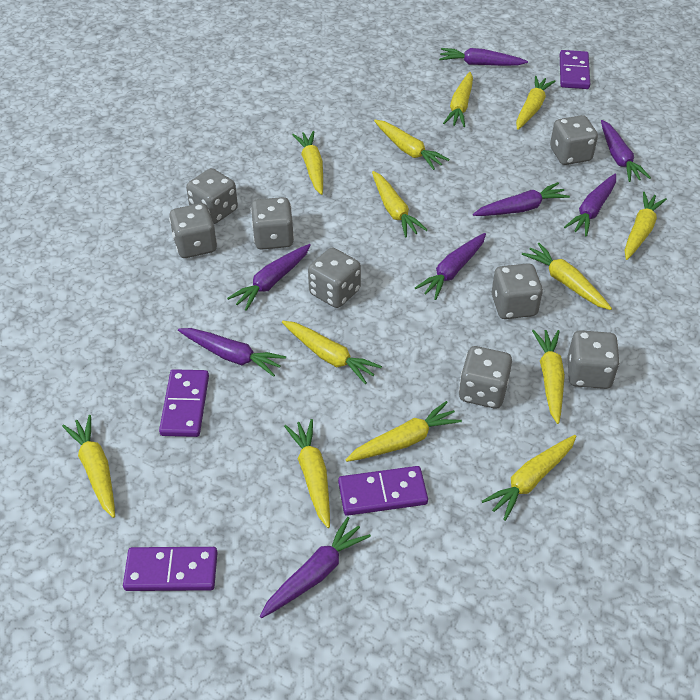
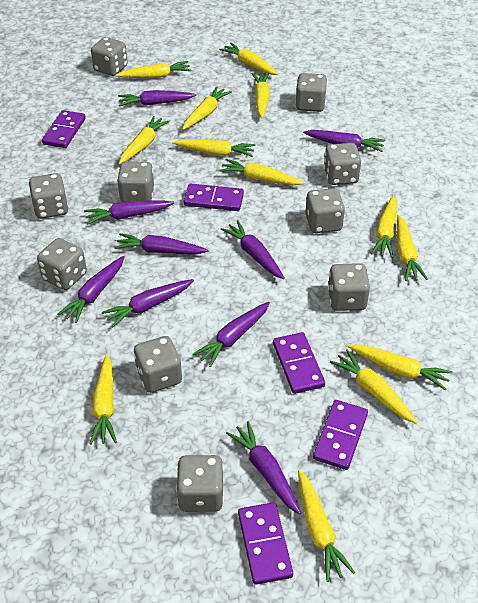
grey dice: 8 -> 10
purple carrot: 8 -> 9
purple domino: 4 -> 5

